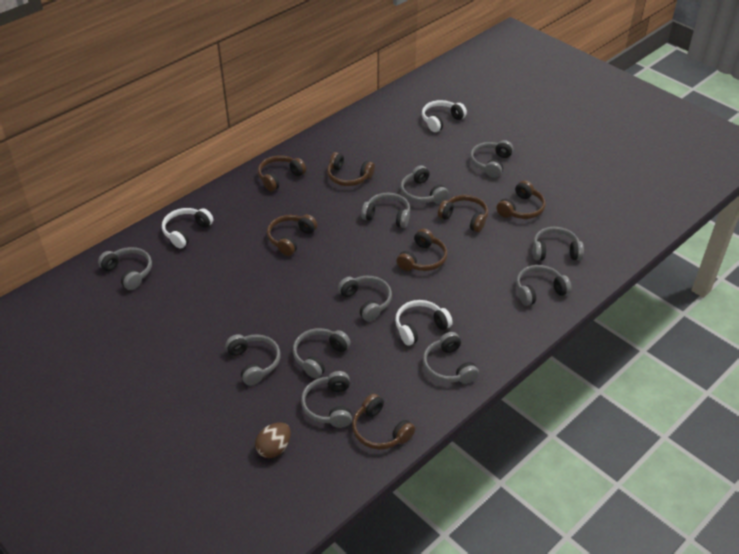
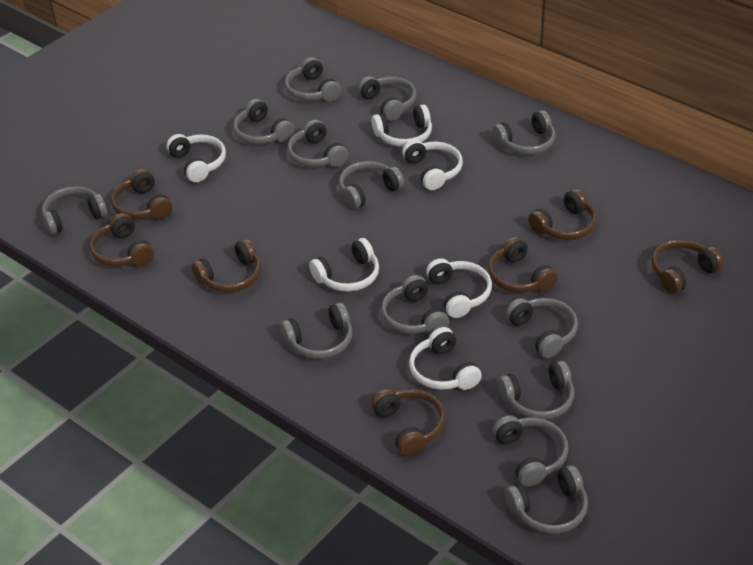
brown egg: 1 -> 0
grey headphones: 11 -> 13
white headphones: 3 -> 6

